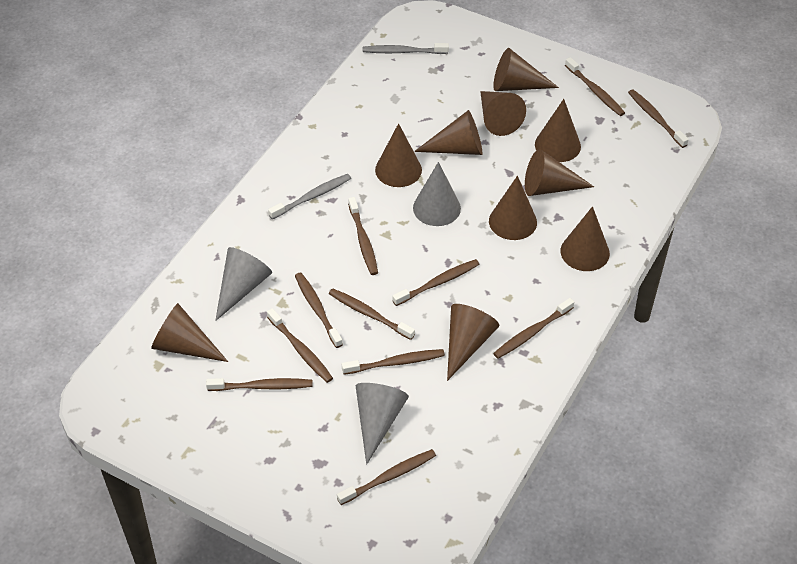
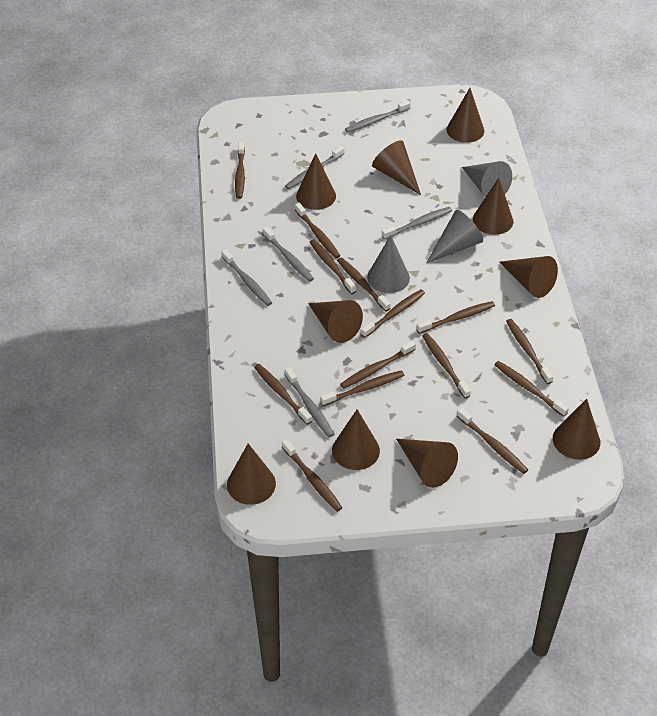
brown toothbrush: 11 -> 14
grey toothbrush: 2 -> 6

